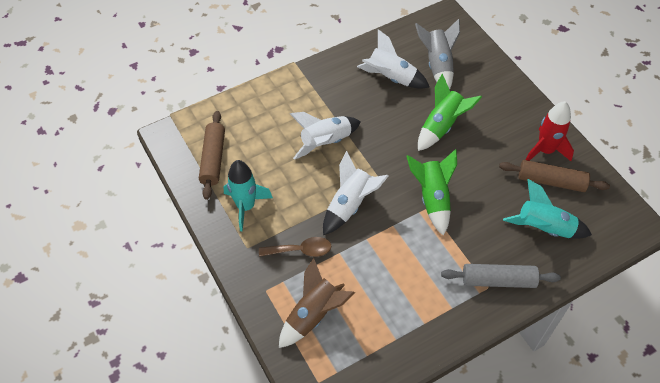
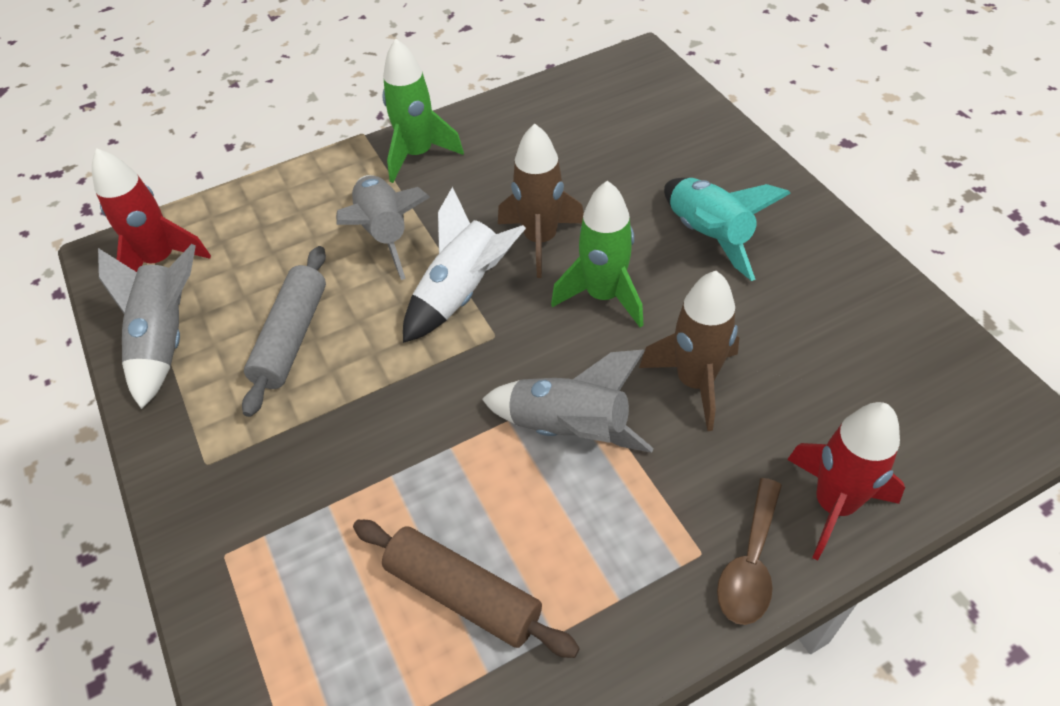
brown rocket: 1 -> 2
brown rolling pin: 2 -> 1
grey rocket: 1 -> 3
red rocket: 1 -> 2
turquoise rocket: 2 -> 1
white rocket: 3 -> 1

